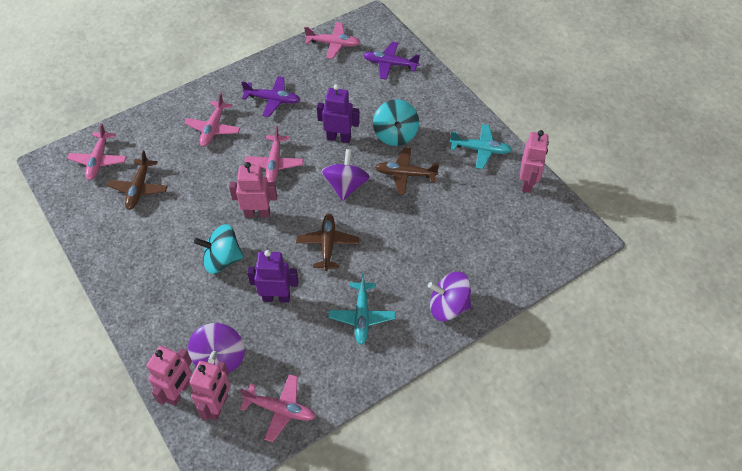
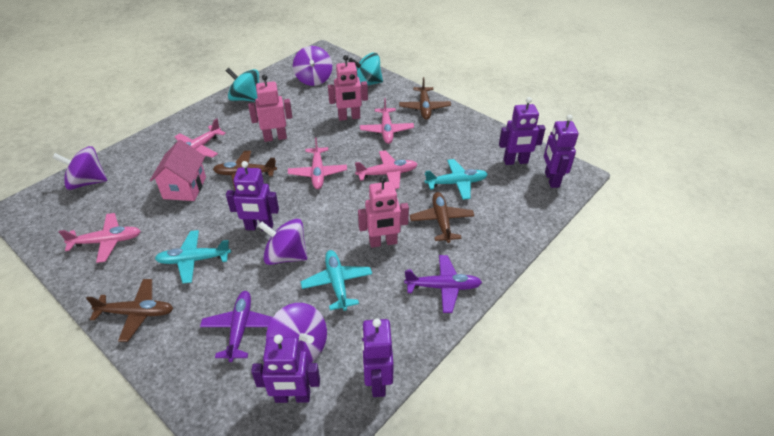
brown plane: 3 -> 4
pink house: 0 -> 1
pink robot: 4 -> 3
purple robot: 2 -> 5
purple spinning top: 3 -> 4
turquoise plane: 2 -> 3

